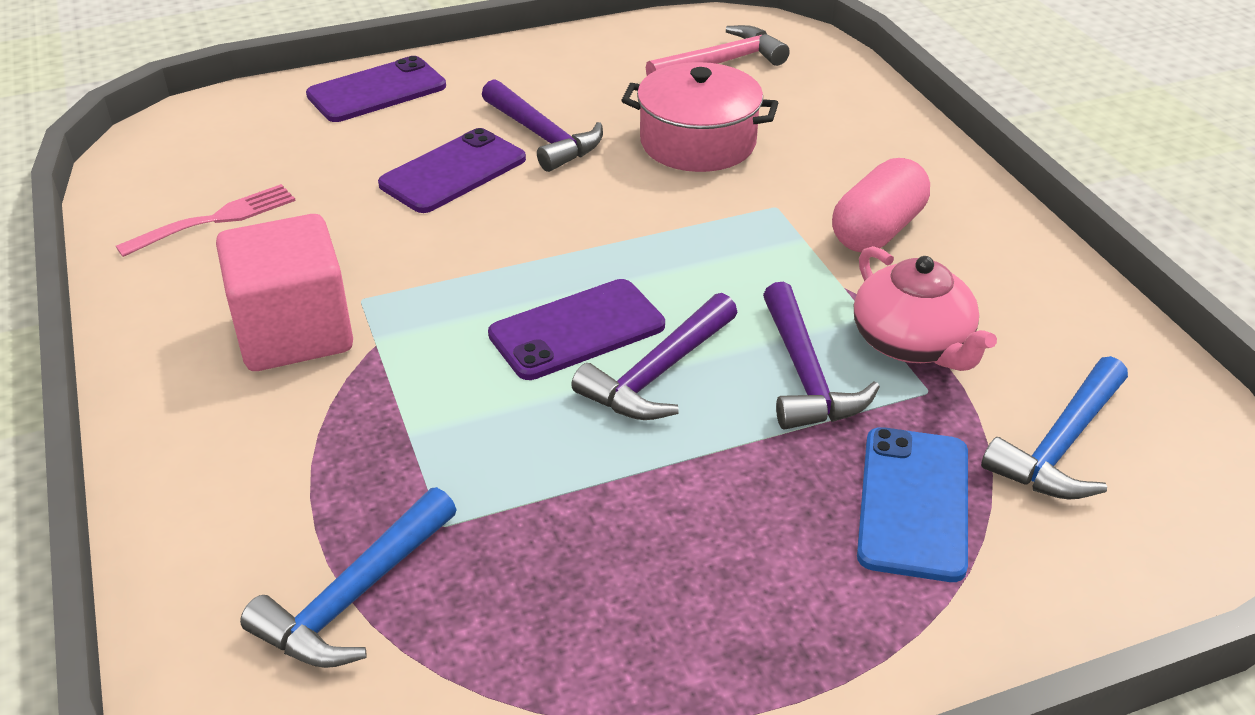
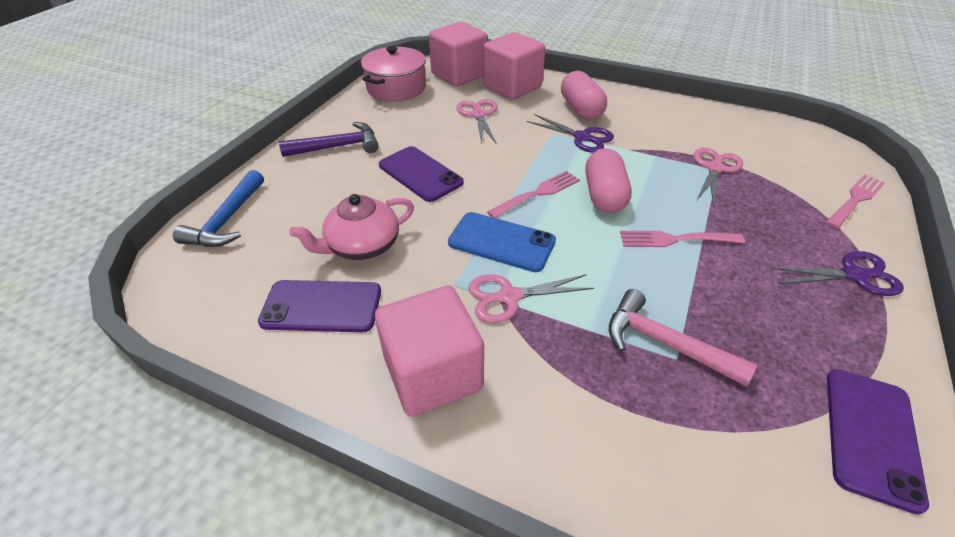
blue hammer: 2 -> 1
pink capsule: 1 -> 2
pink cube: 1 -> 3
pink fork: 1 -> 3
pink scissors: 0 -> 3
purple hammer: 3 -> 1
purple scissors: 0 -> 2

